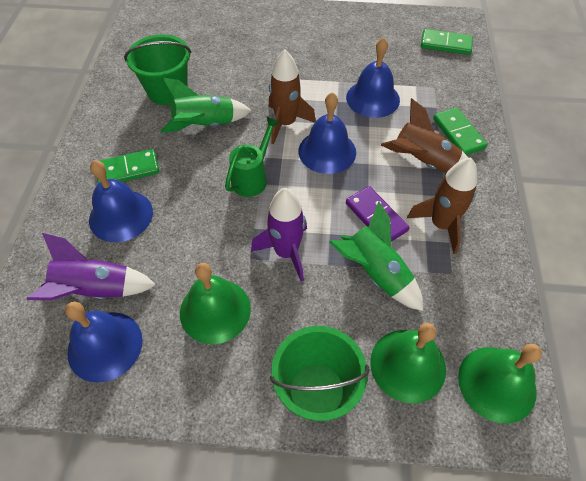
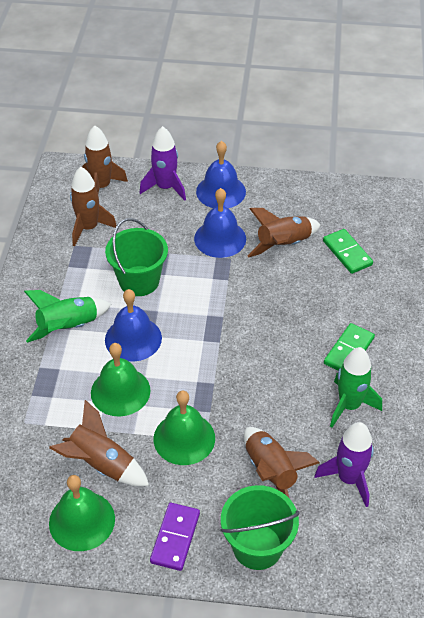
blue bell: 4 -> 3
brown rocket: 3 -> 5
green domino: 3 -> 2
green watering can: 1 -> 0

